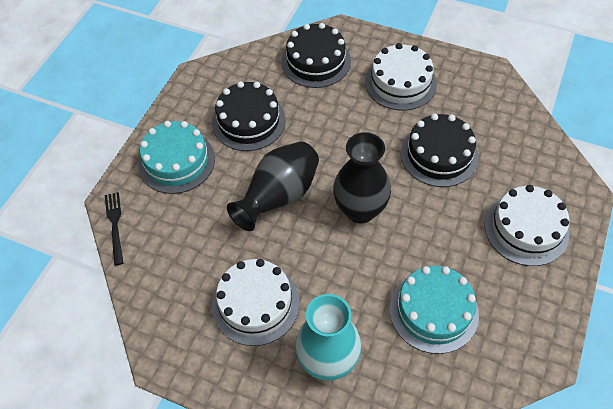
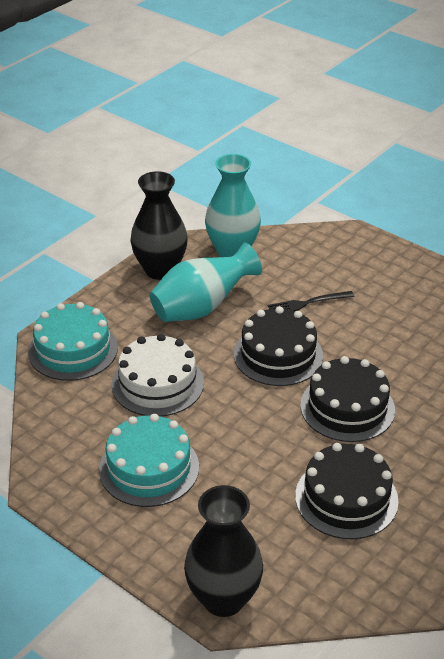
turquoise vase: 1 -> 2
white cake: 3 -> 1

